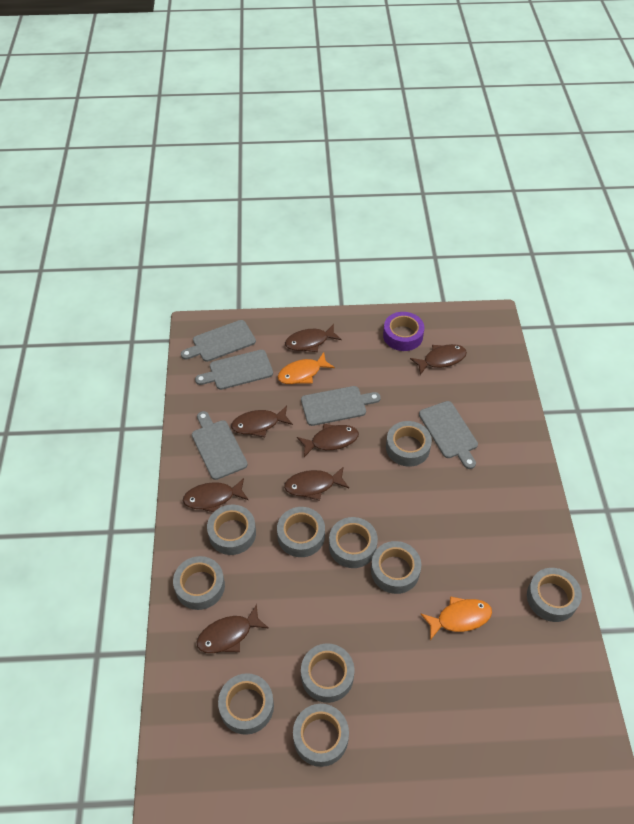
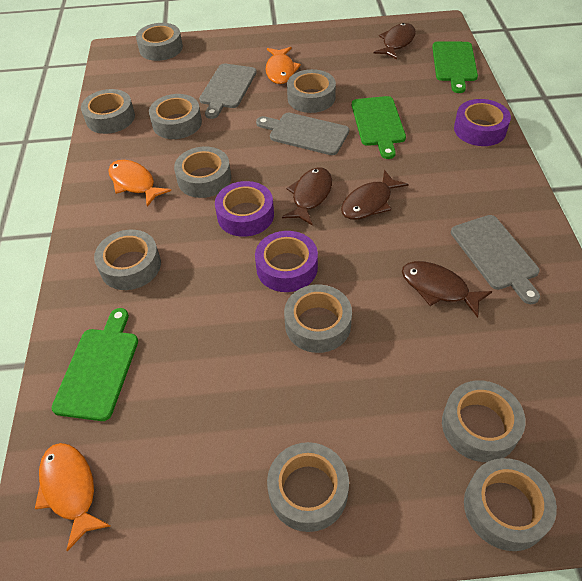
brown fish: 7 -> 4
green cutting board: 0 -> 3
grey cutting board: 5 -> 3
orange fish: 2 -> 3
purple tape: 1 -> 3

